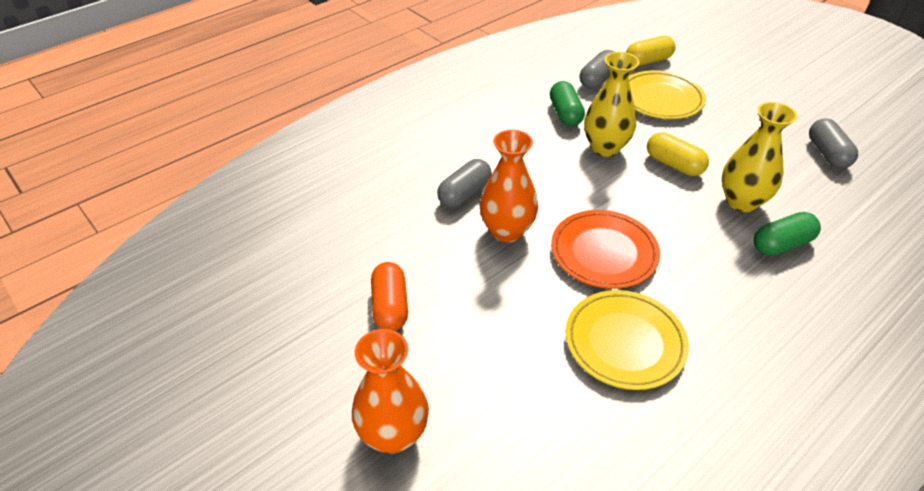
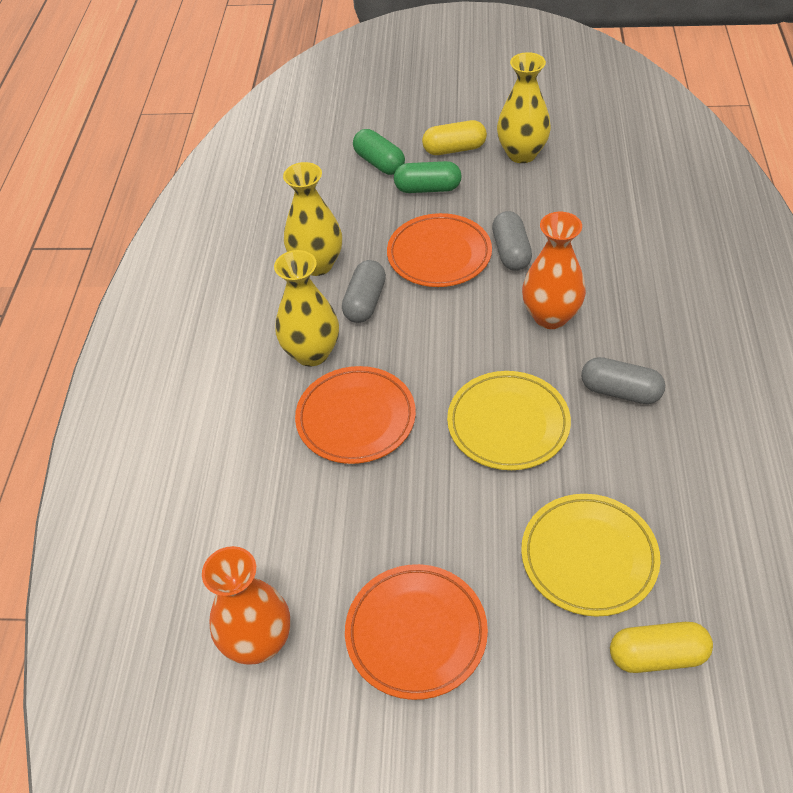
orange capsule: 1 -> 0
orange plate: 1 -> 3
yellow vase: 2 -> 3

